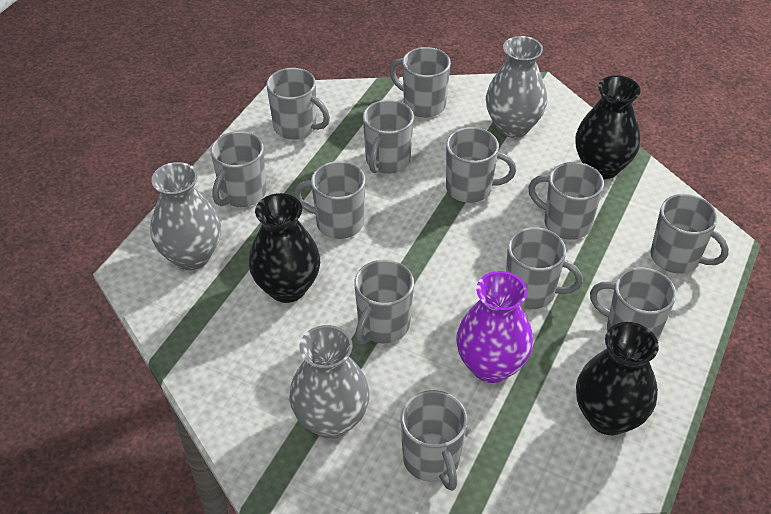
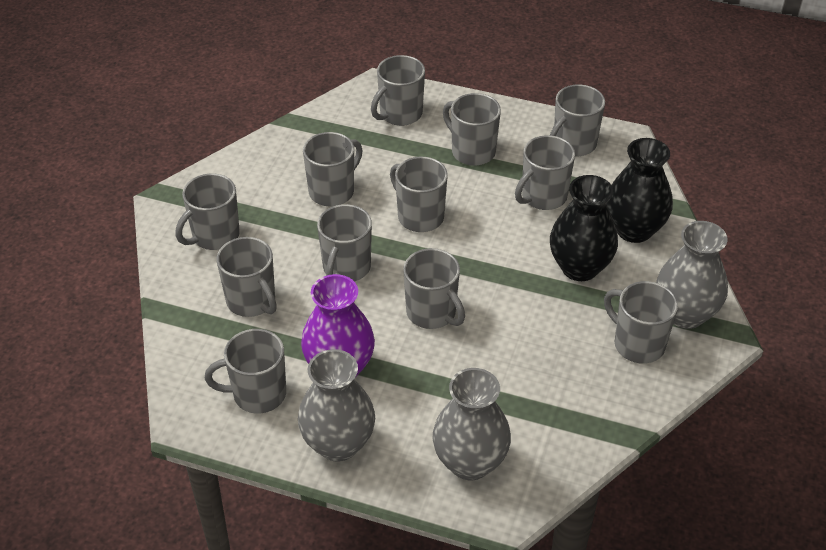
black vase: 3 -> 2

